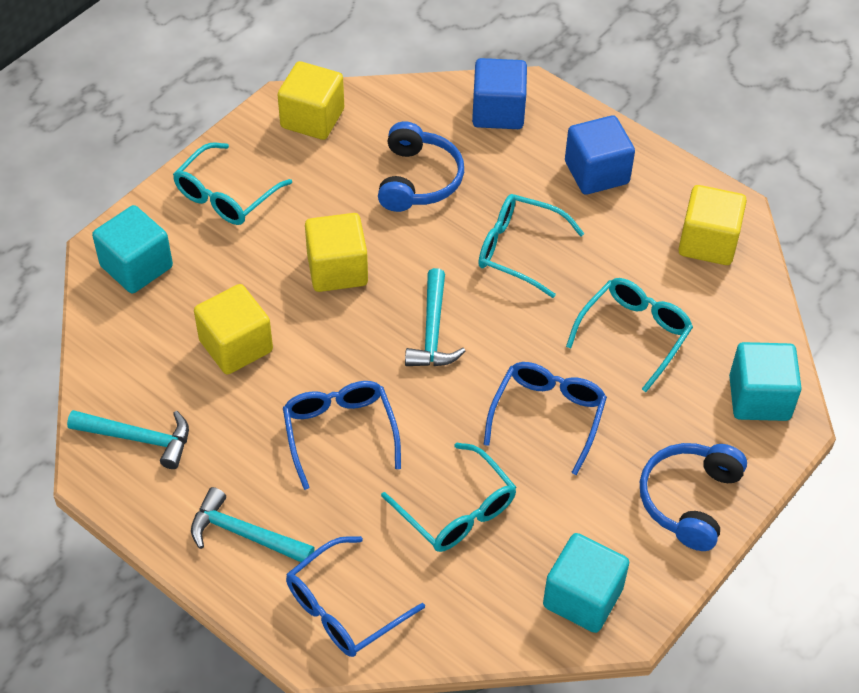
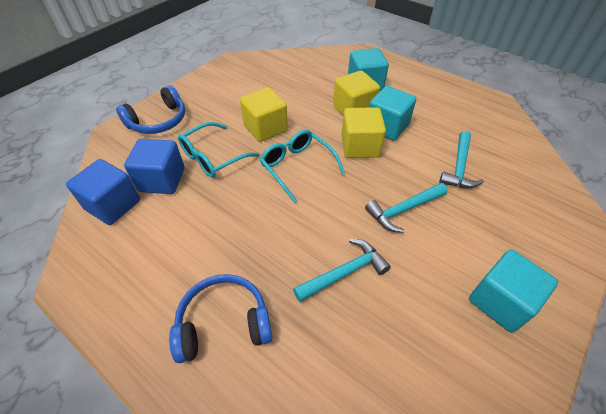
blue glasses: 3 -> 0
turquoise glasses: 4 -> 2
yellow cube: 4 -> 3

